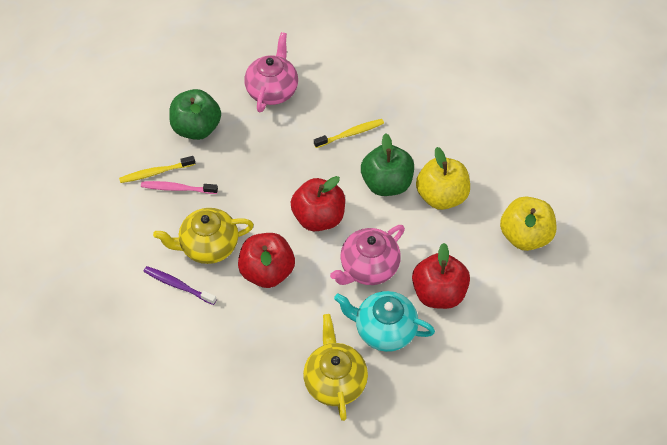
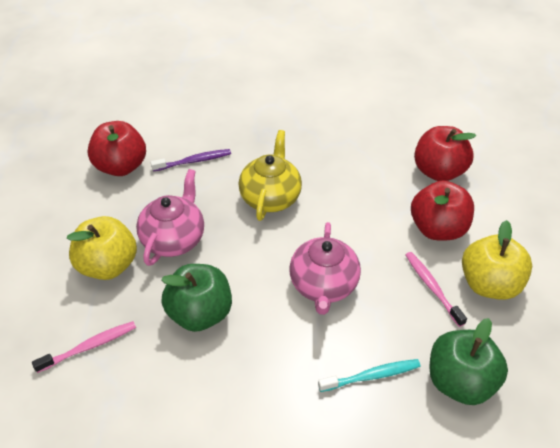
pink toothbrush: 1 -> 2
turquoise teapot: 1 -> 0
turquoise toothbrush: 0 -> 1
yellow teapot: 2 -> 1
yellow toothbrush: 2 -> 0

